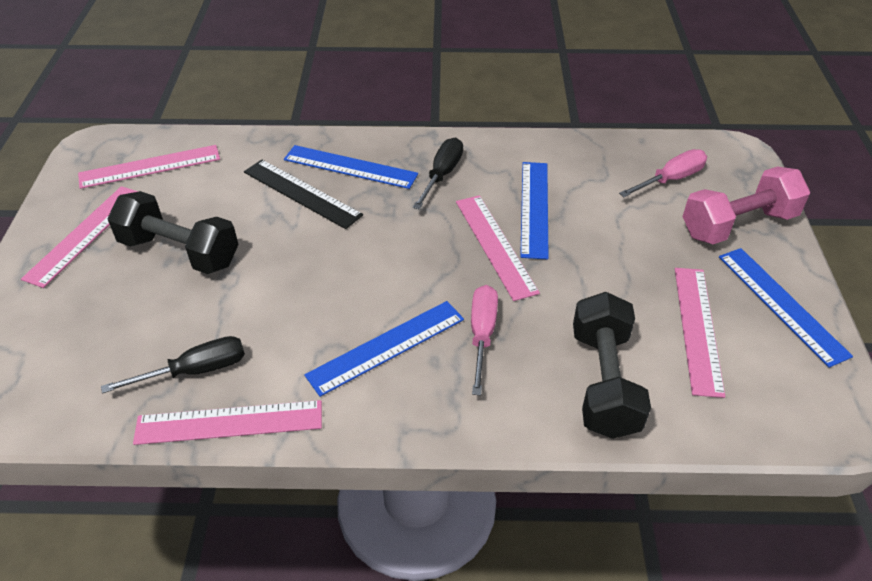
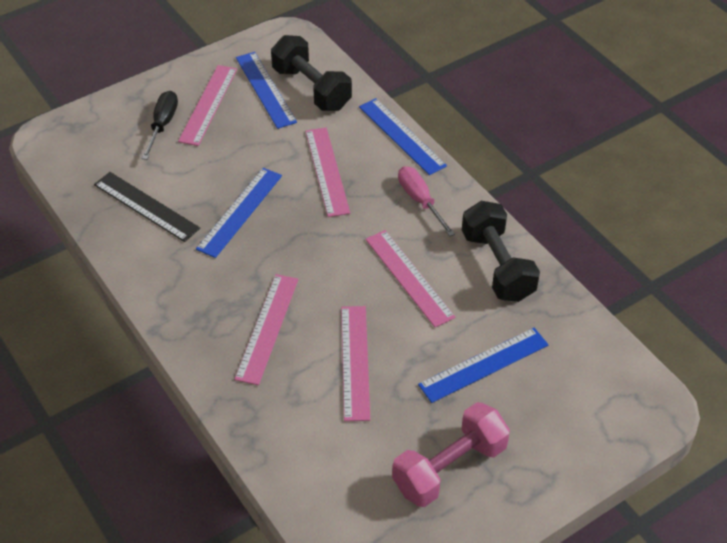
black screwdriver: 2 -> 1
pink screwdriver: 2 -> 1

